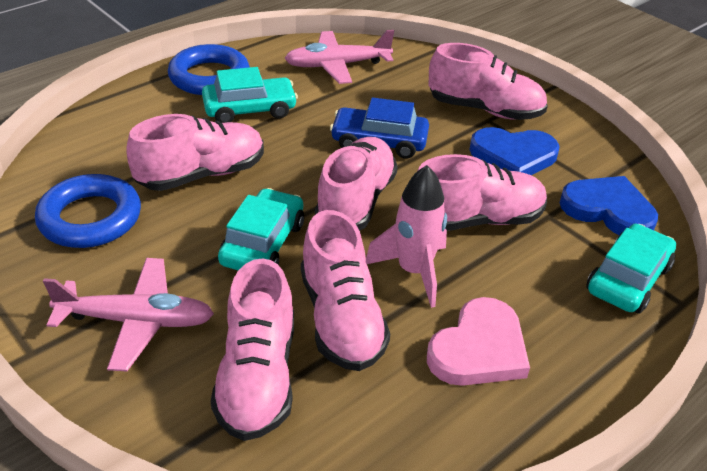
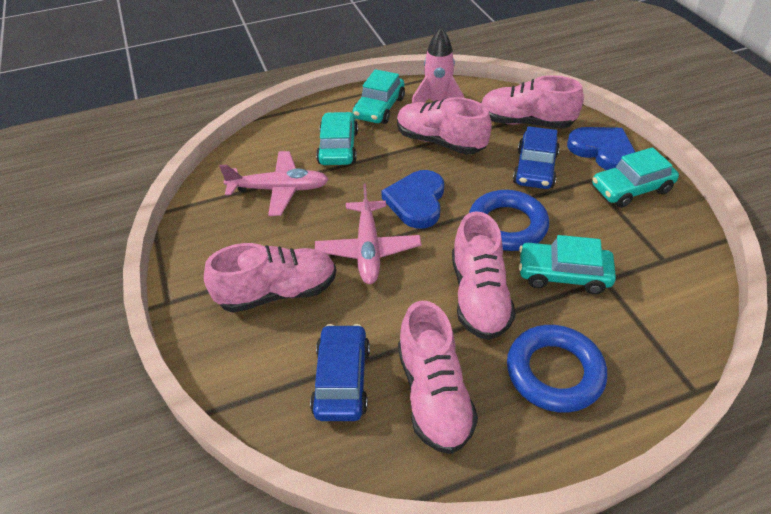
blue car: 1 -> 2
pink heart: 1 -> 0
pink shoe: 6 -> 5
turquoise car: 3 -> 4

